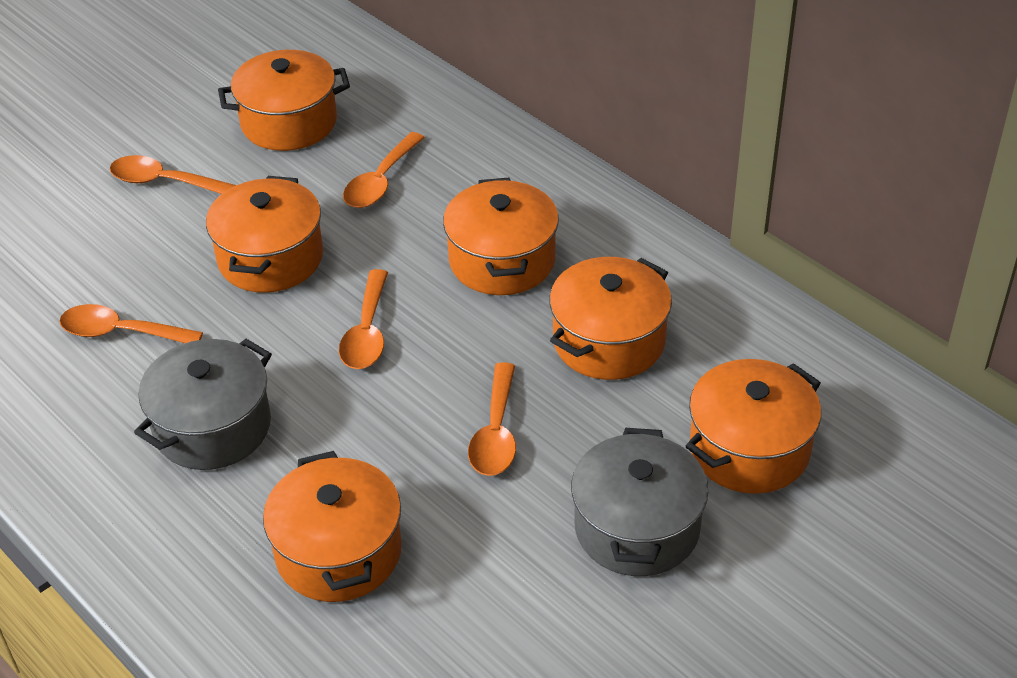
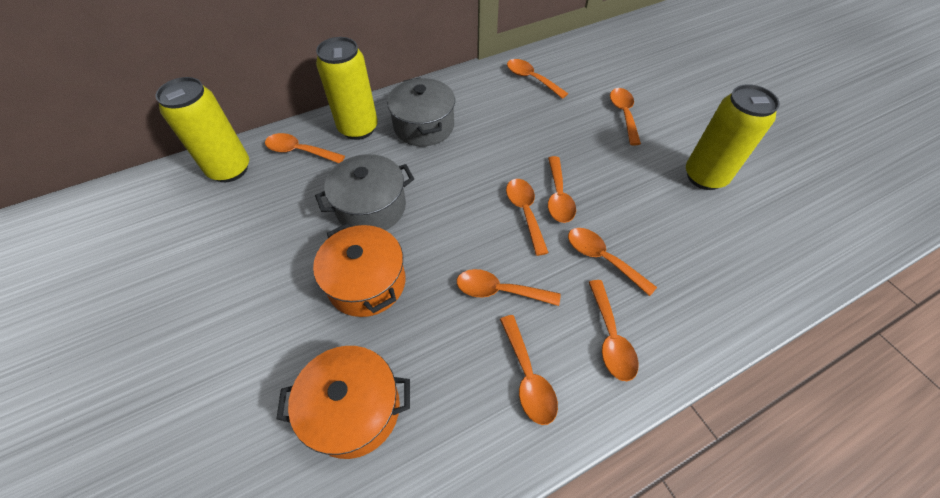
orange pot: 6 -> 2
orange spoon: 5 -> 9
yellow can: 0 -> 3

